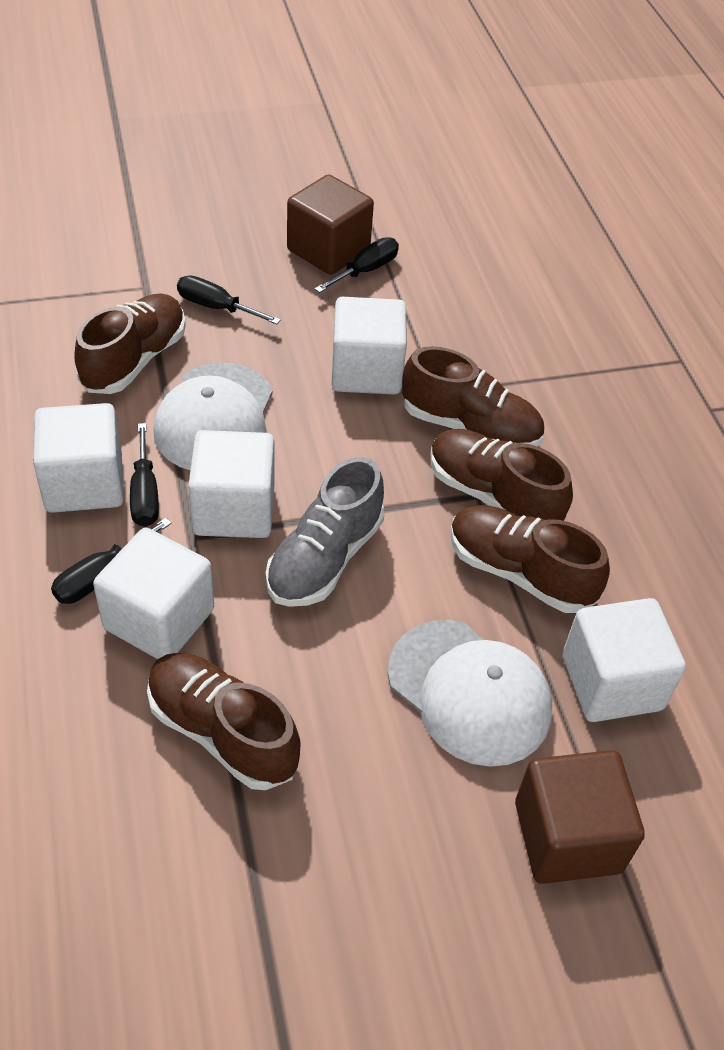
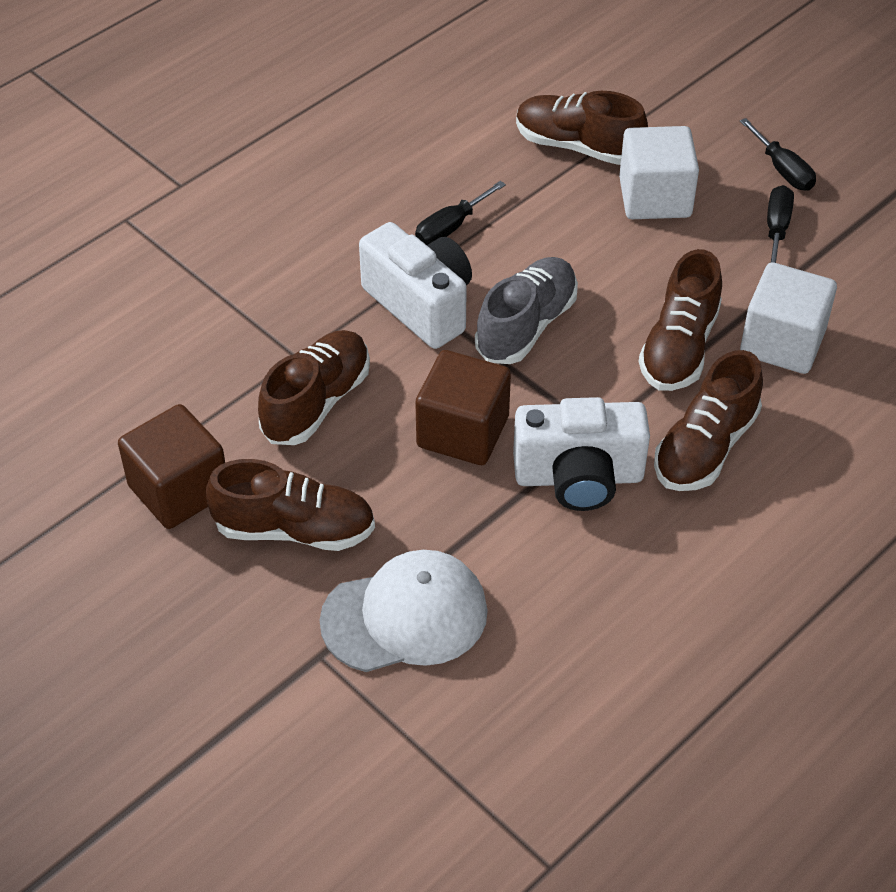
black screwdriver: 4 -> 3
white camera: 0 -> 2
white cap: 2 -> 1
white cube: 5 -> 2

